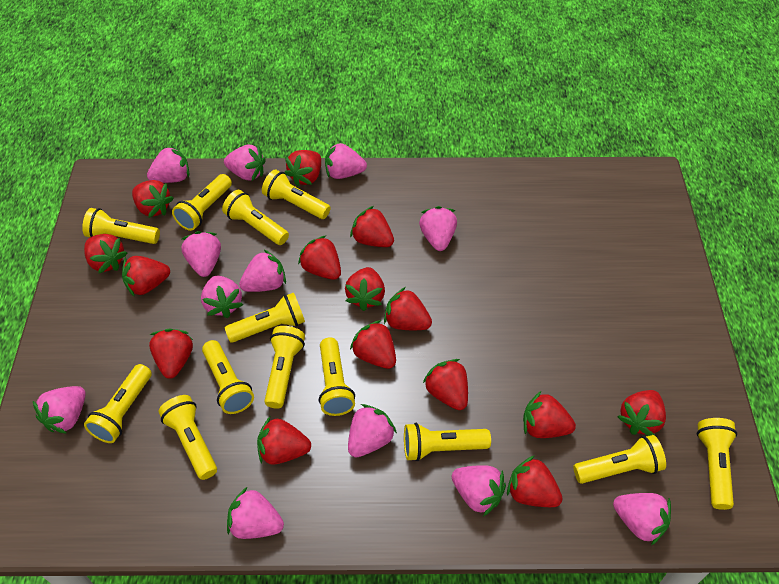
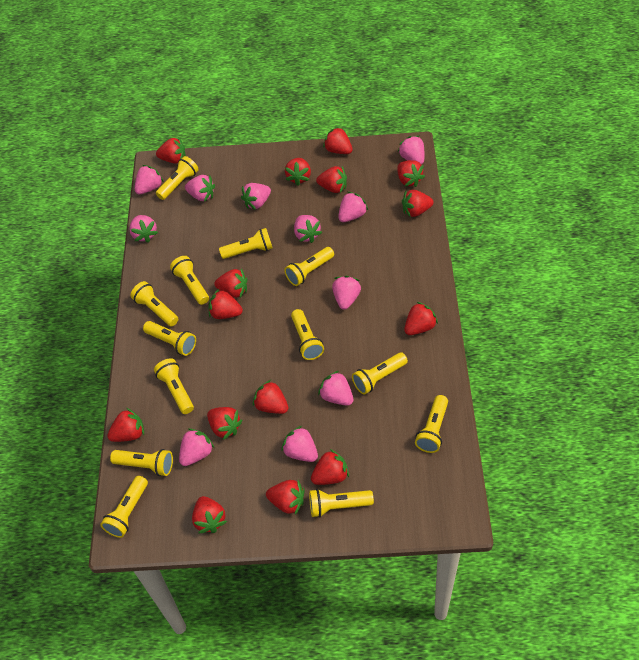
pink strawberry: 12 -> 11

